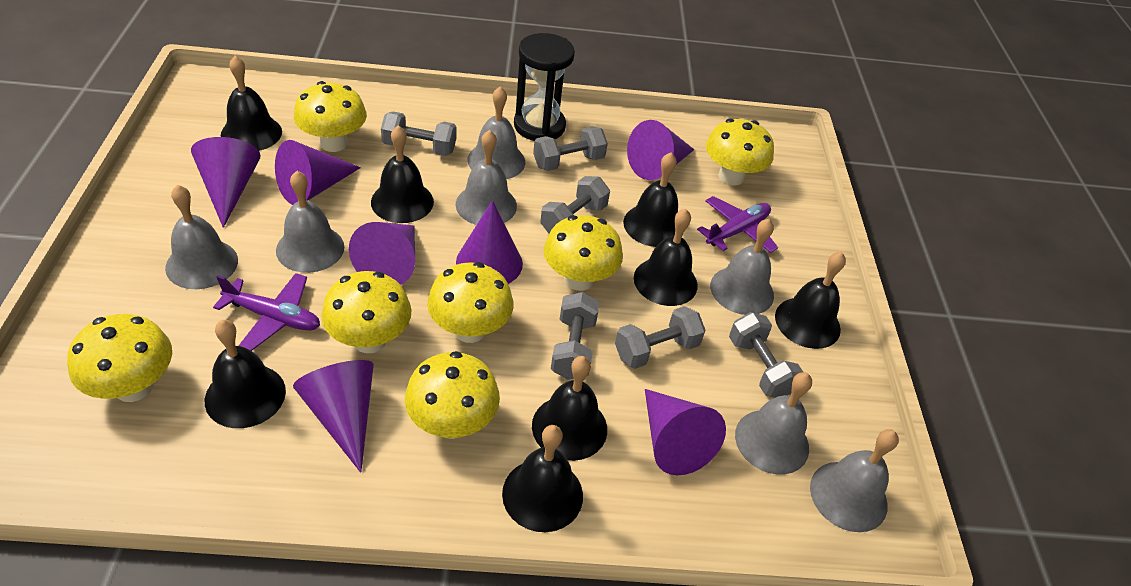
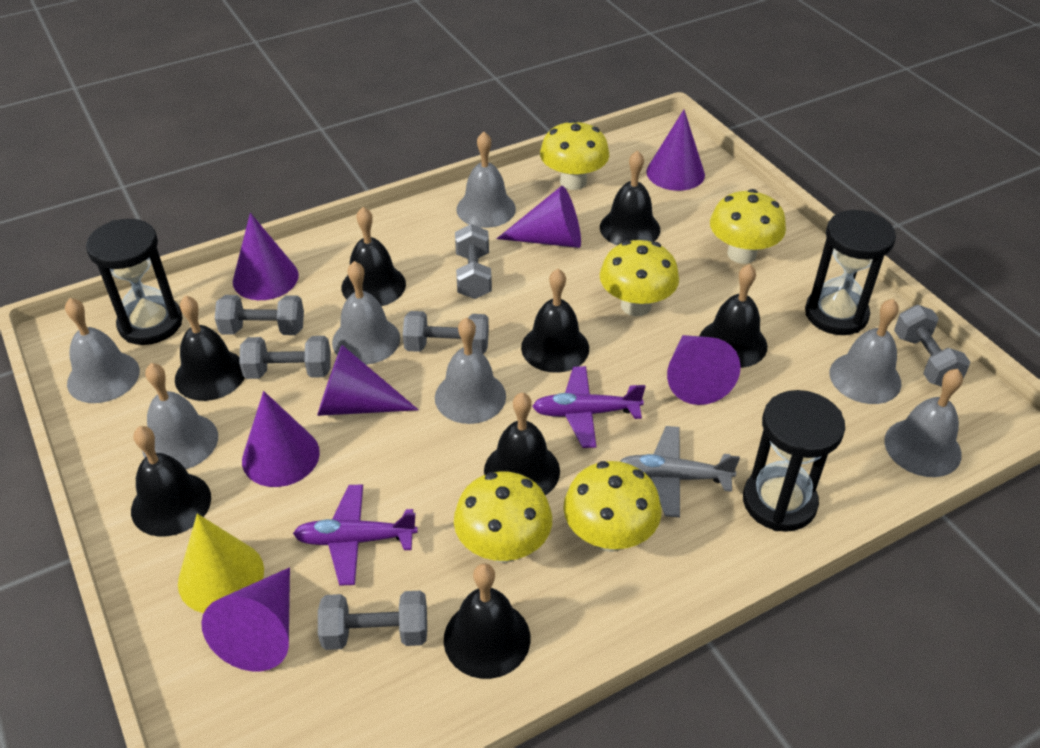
black hourglass: 1 -> 3
grey plane: 0 -> 1
yellow cone: 0 -> 1
yellow mushroom: 7 -> 5

